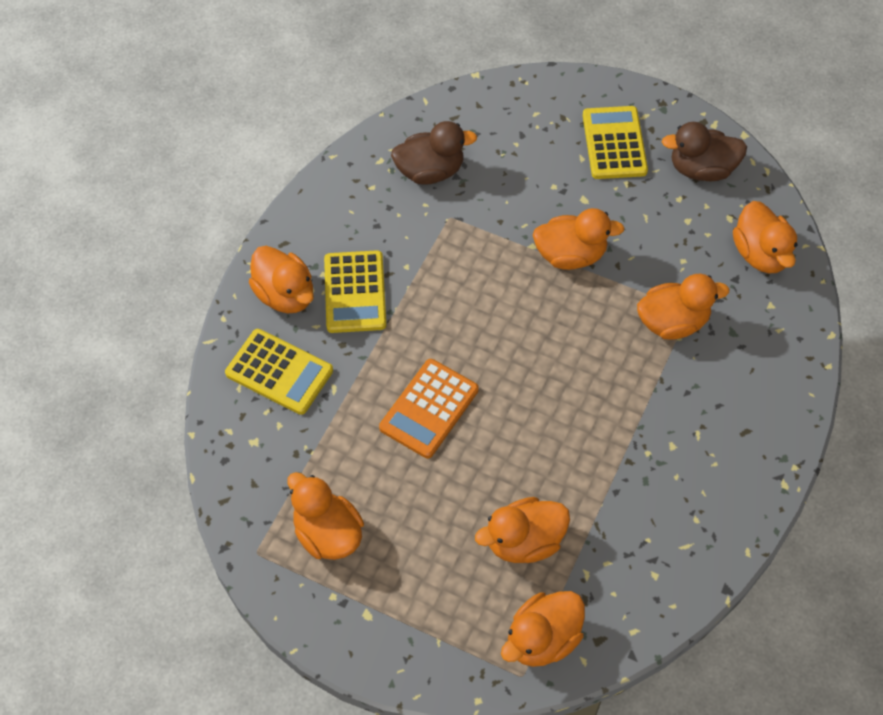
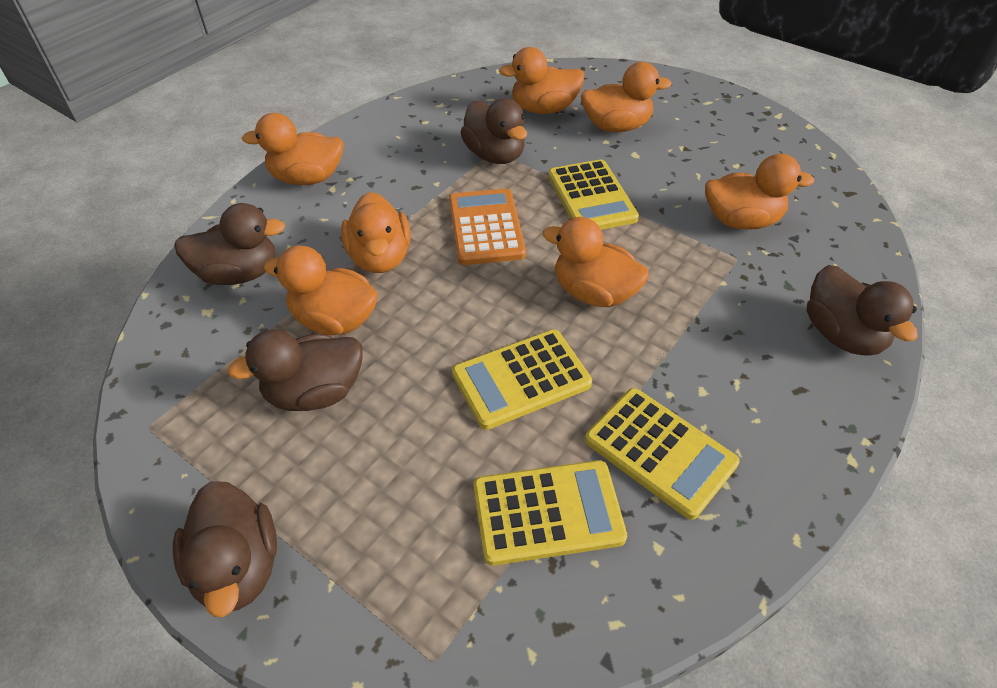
brown duck: 2 -> 5
yellow calculator: 3 -> 4

